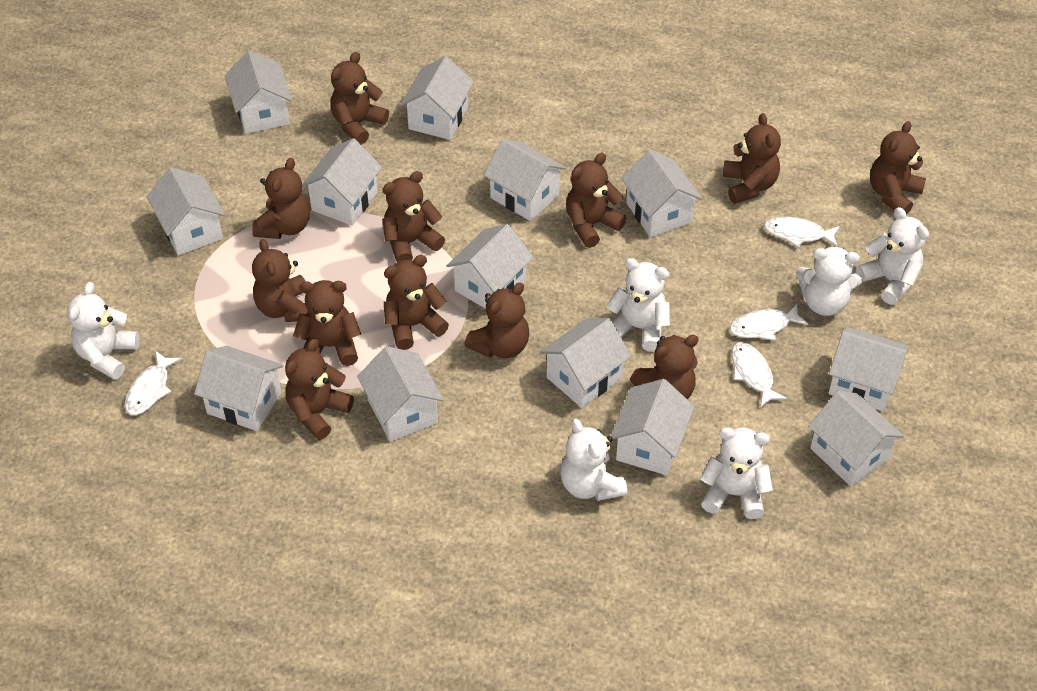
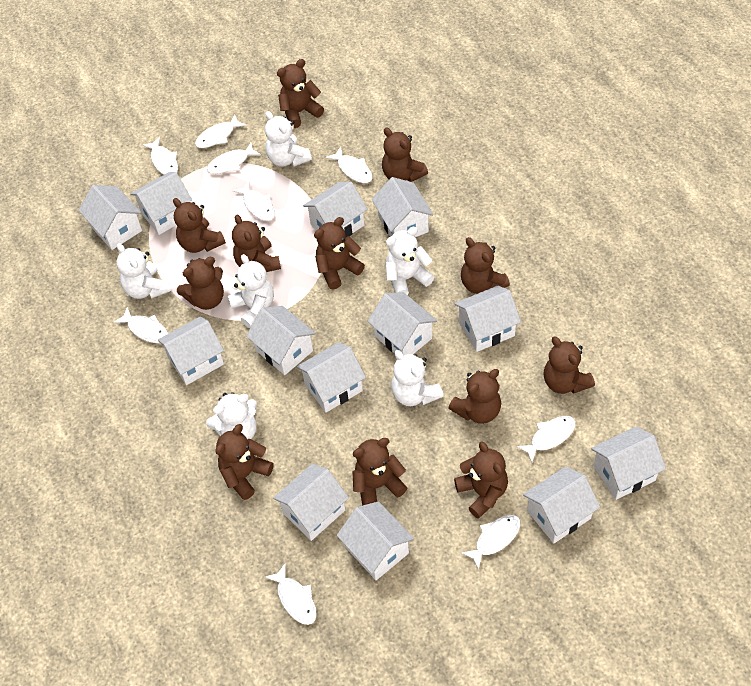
white fish: 4 -> 9

